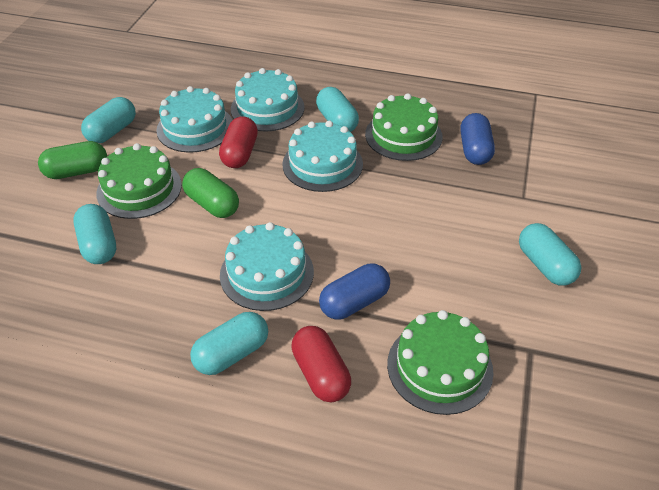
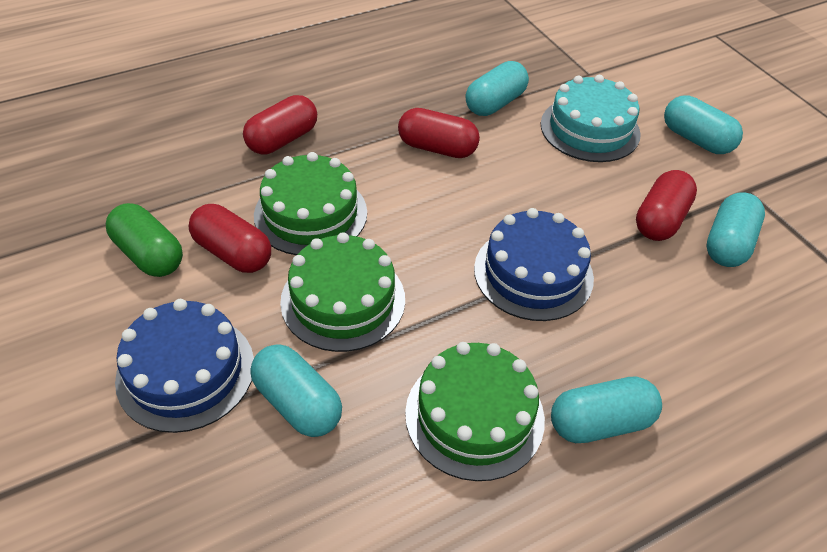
blue cake: 0 -> 2
blue capsule: 2 -> 0
green capsule: 2 -> 1
red capsule: 2 -> 4
turquoise cake: 4 -> 1

